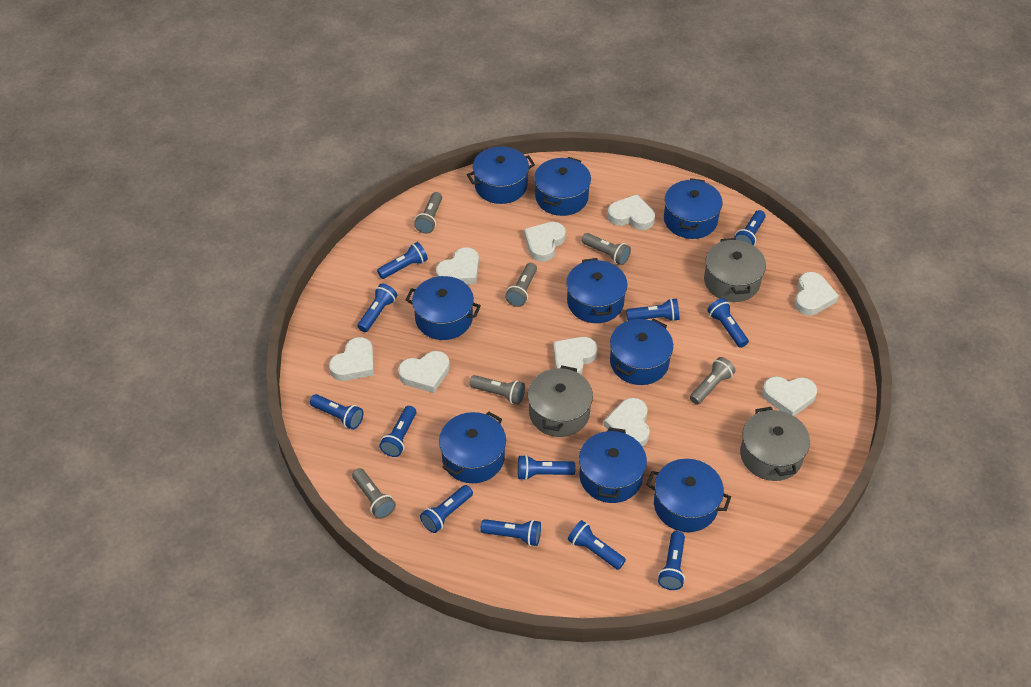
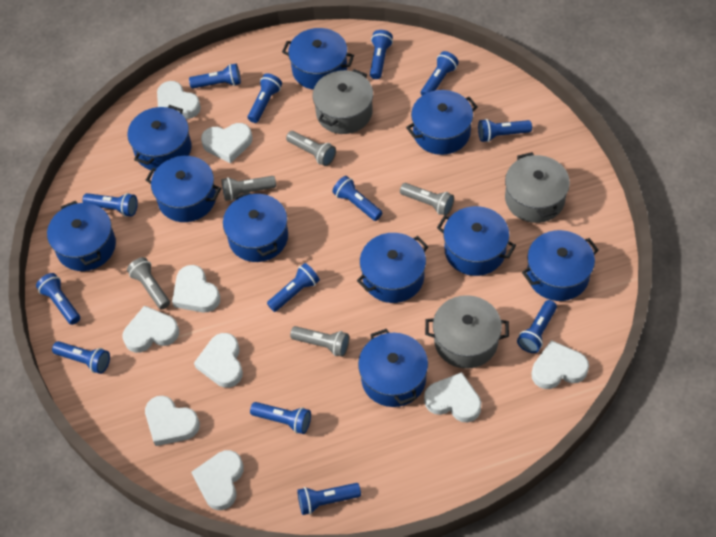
blue flashlight: 12 -> 13
blue pot: 9 -> 10
grey flashlight: 6 -> 5

